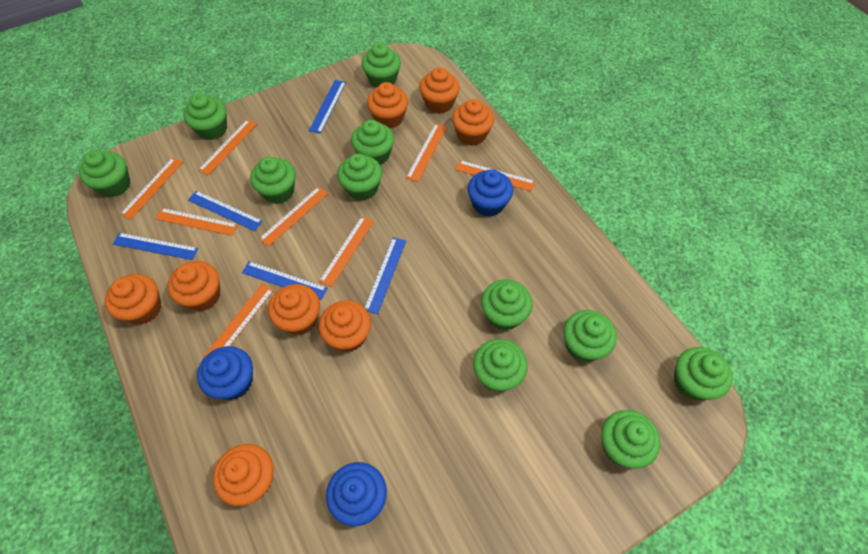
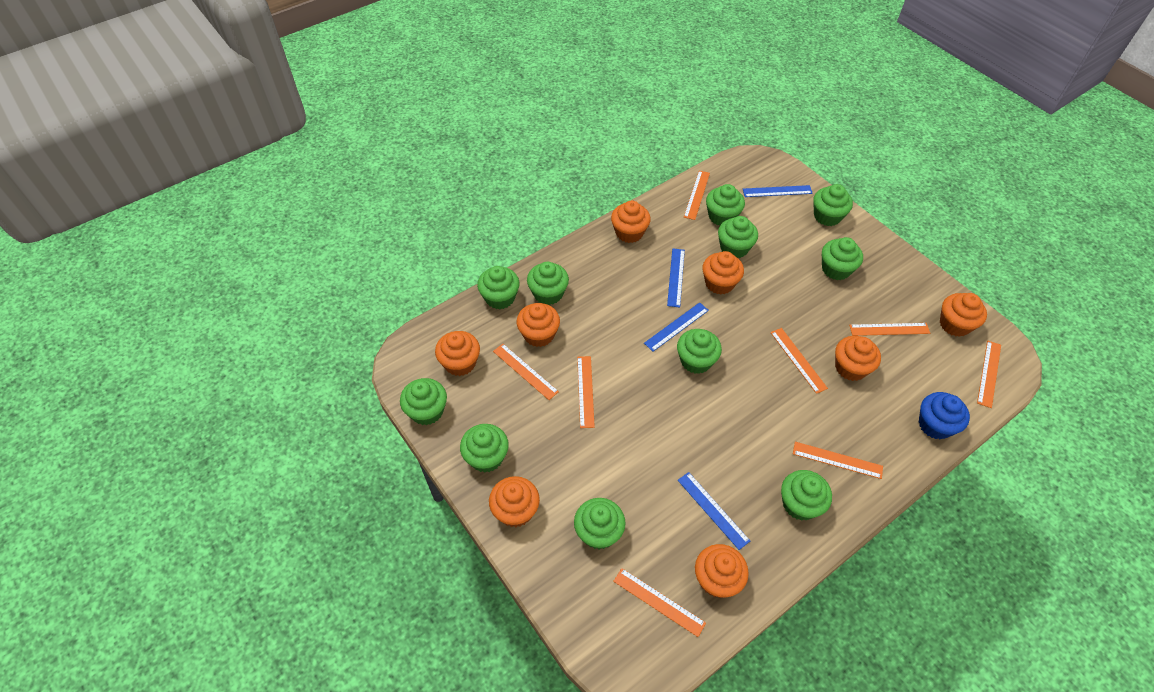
blue cupcake: 3 -> 1
blue ruler: 5 -> 4

